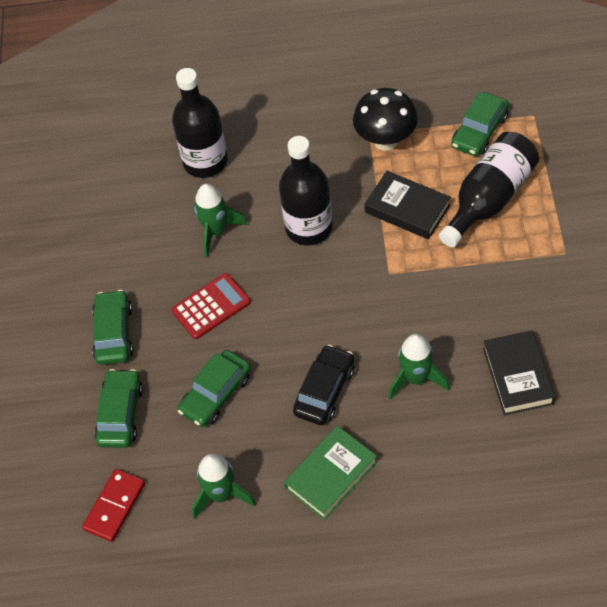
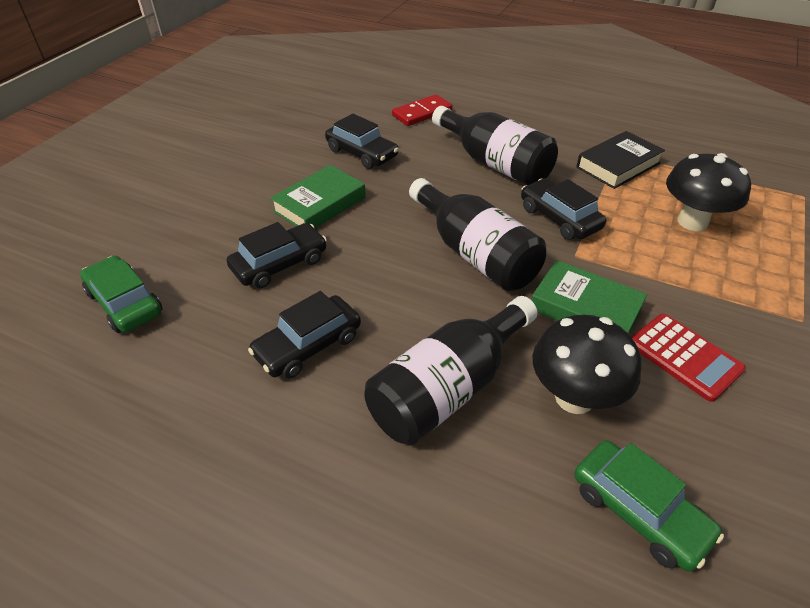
black book: 2 -> 1
black car: 1 -> 4
black mushroom: 1 -> 2
green book: 1 -> 2
green car: 4 -> 2
green rocket: 3 -> 0

